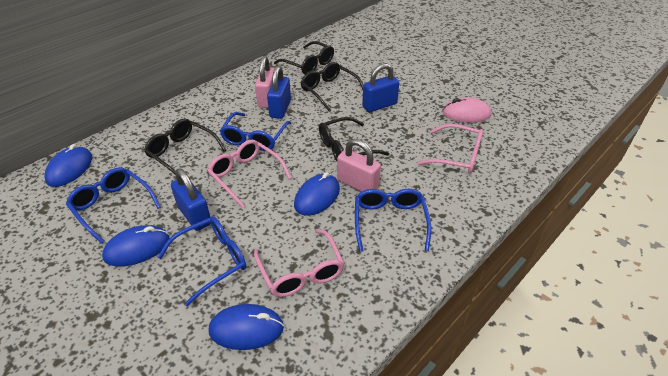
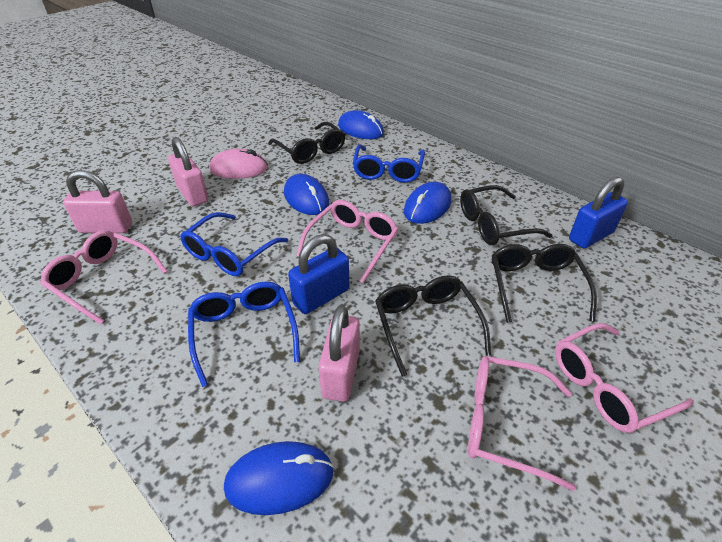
blue glasses: 4 -> 3
blue padlock: 3 -> 2
pink glasses: 3 -> 4
pink padlock: 2 -> 3

